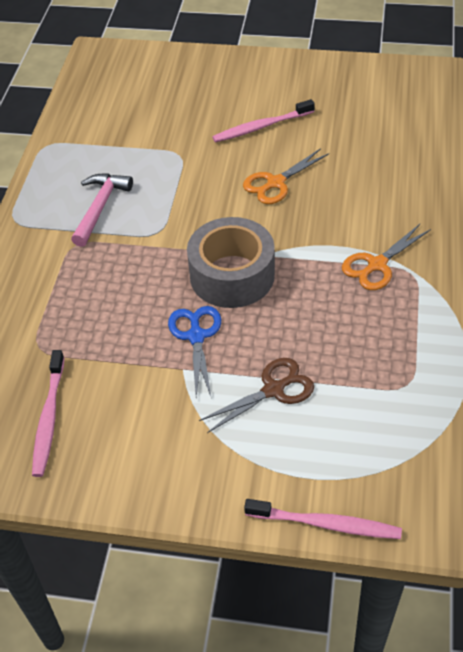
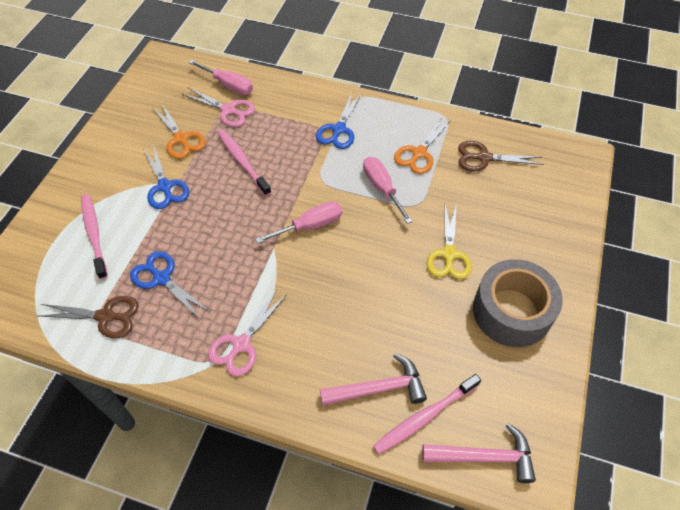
blue scissors: 1 -> 3
brown scissors: 1 -> 2
pink hammer: 1 -> 2
pink scissors: 0 -> 2
pink screwdriver: 0 -> 3
yellow scissors: 0 -> 1

